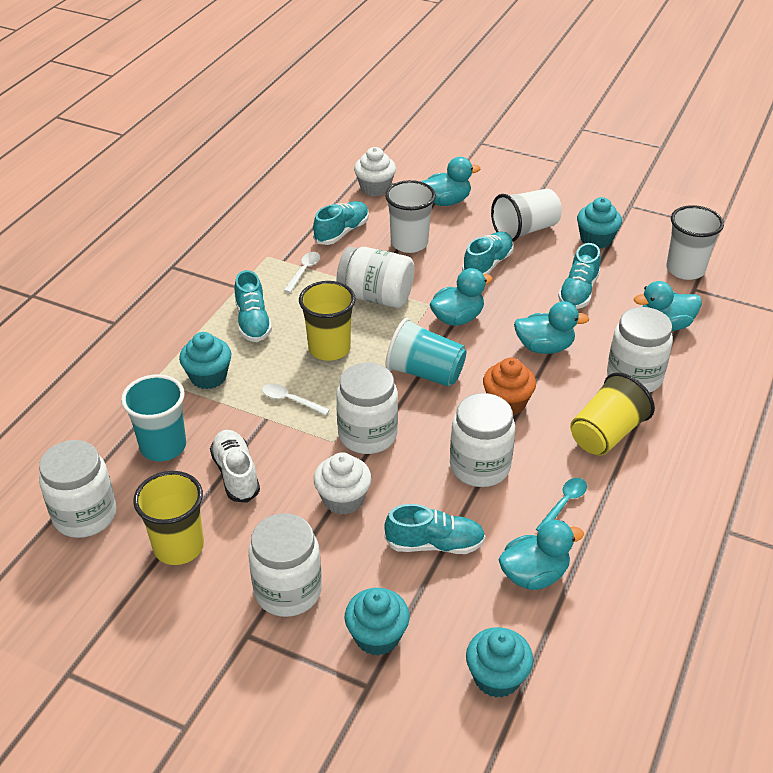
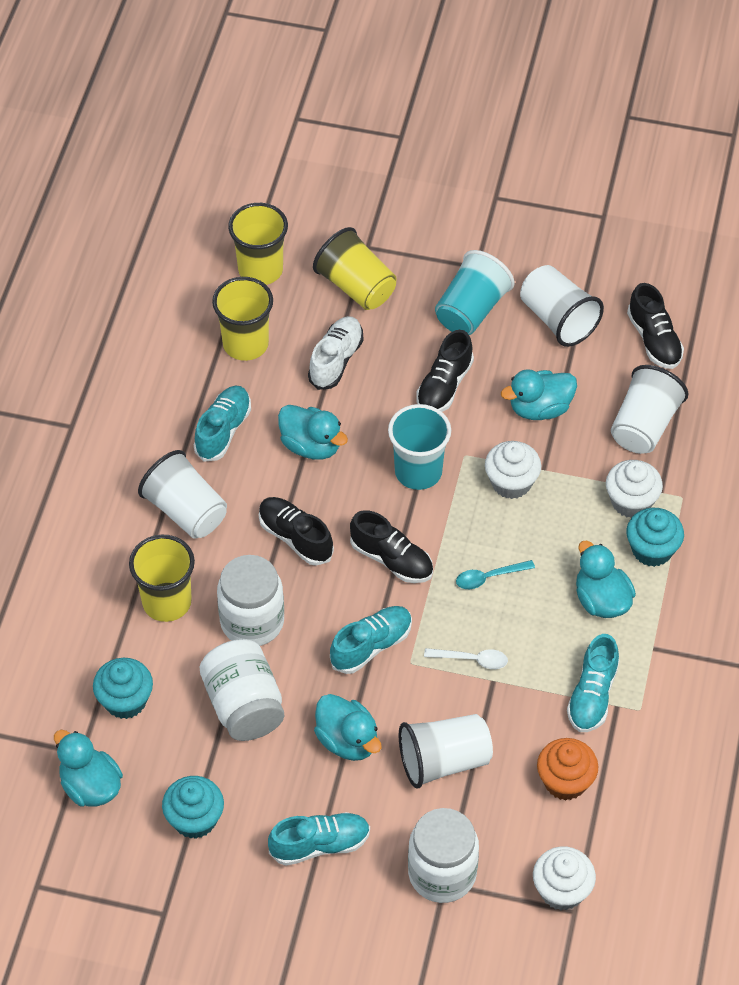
black shoe: 0 -> 4
turquoise cupcake: 4 -> 3
turquoise shoe: 5 -> 4
white cup: 3 -> 4
white cupcake: 2 -> 3
white jar: 6 -> 3
white spoon: 2 -> 1
yellow cup: 3 -> 4

